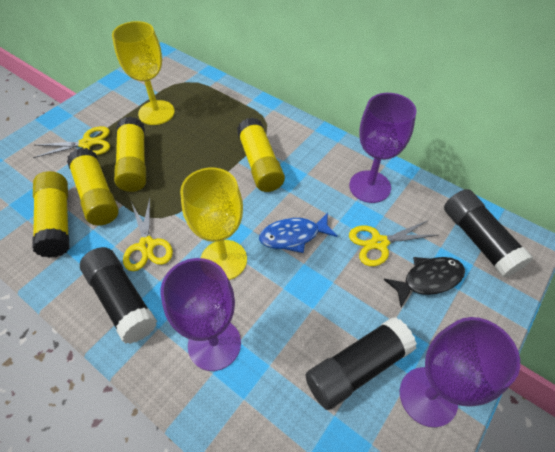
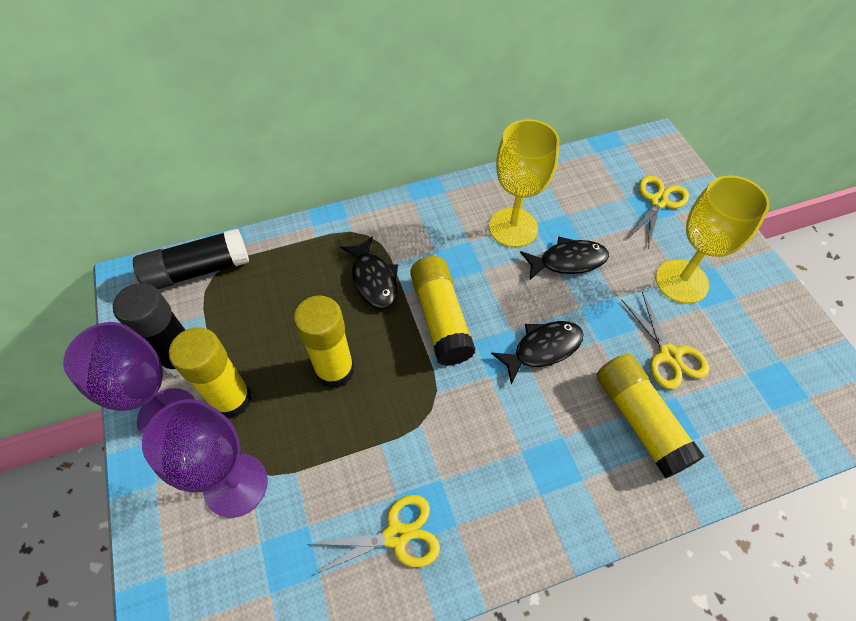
black fish: 1 -> 3
black glue stick: 3 -> 2
blue fish: 1 -> 0
purple goblet: 3 -> 2

